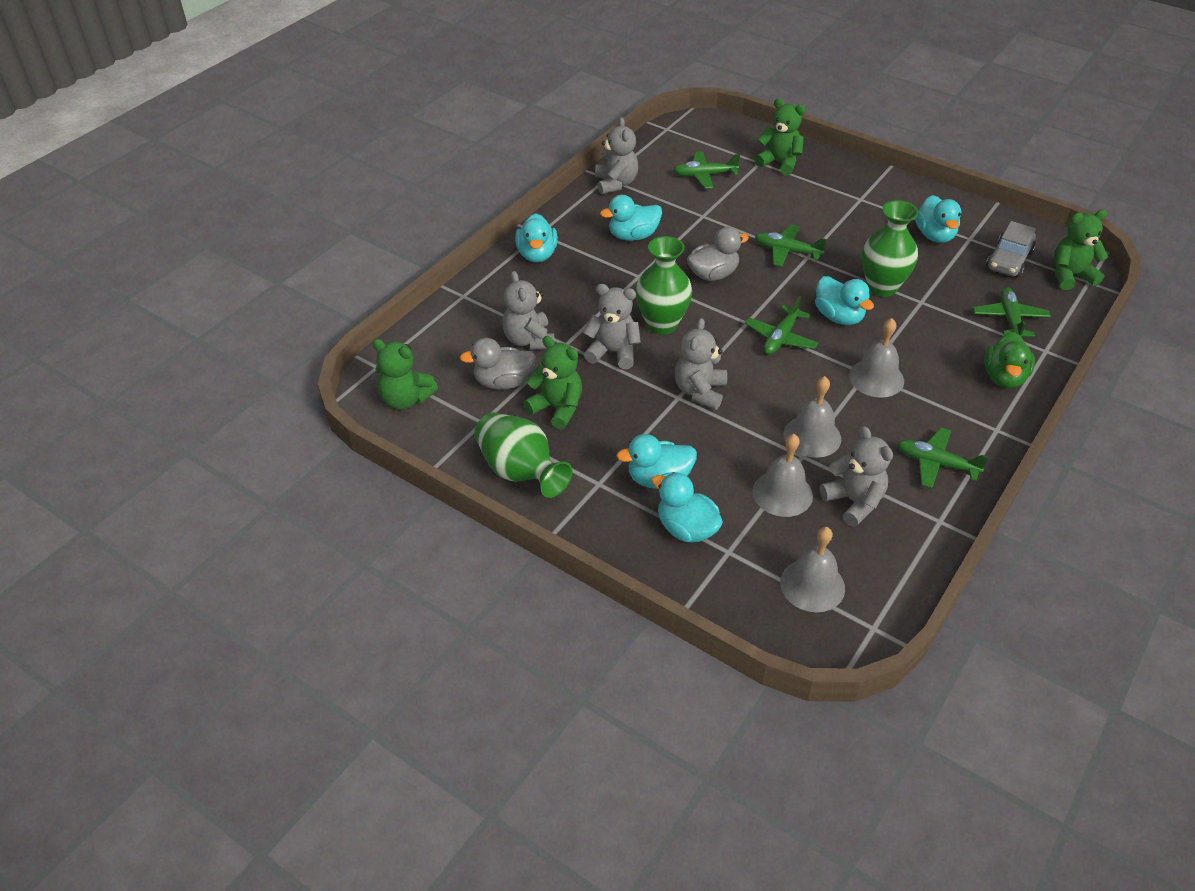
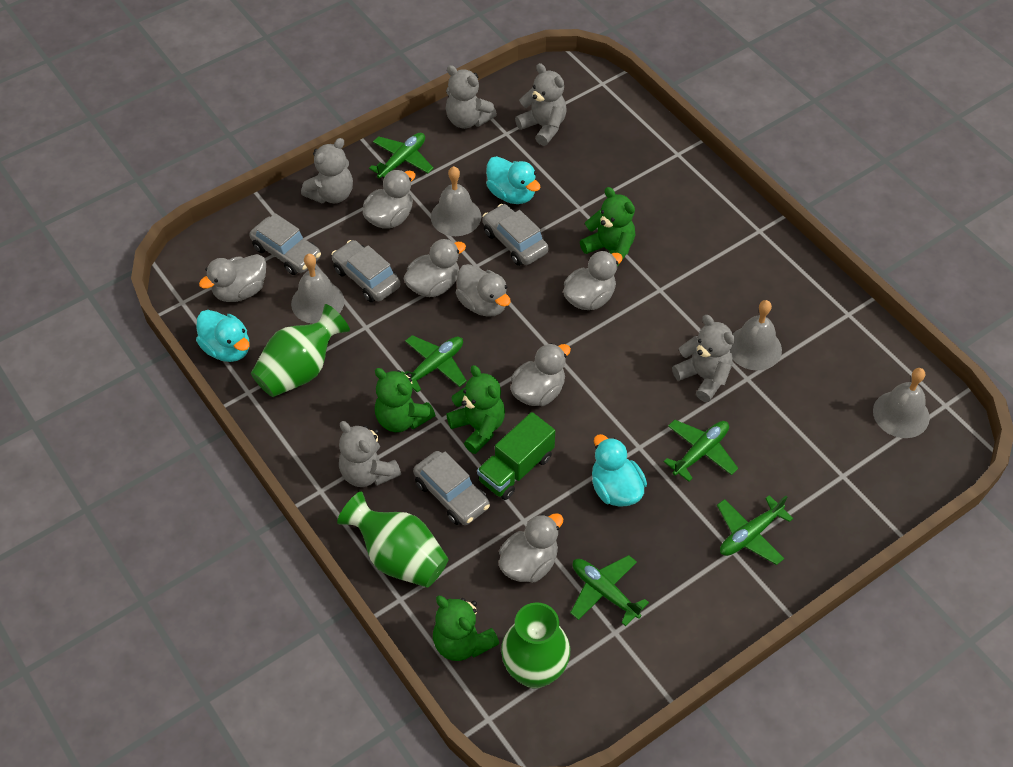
green duck: 1 -> 0
green truck: 0 -> 1
grey car: 1 -> 4
grey duck: 2 -> 7
turquoise duck: 6 -> 3

